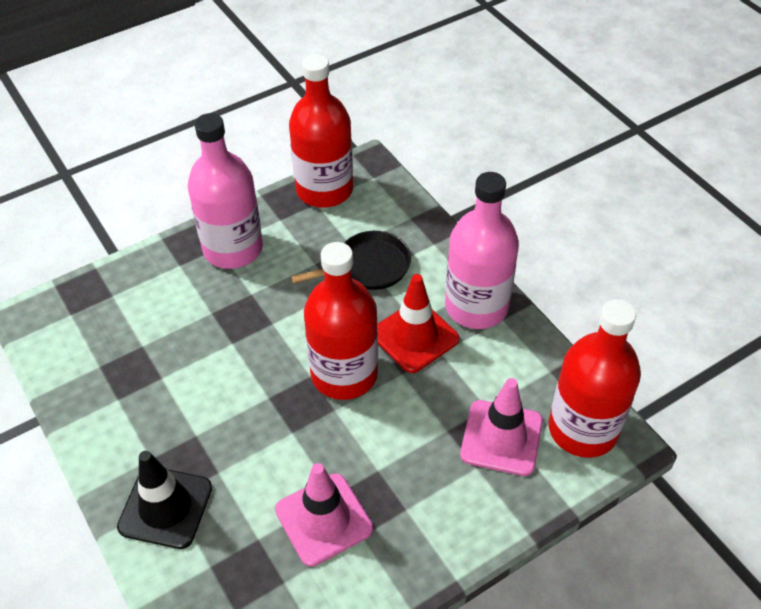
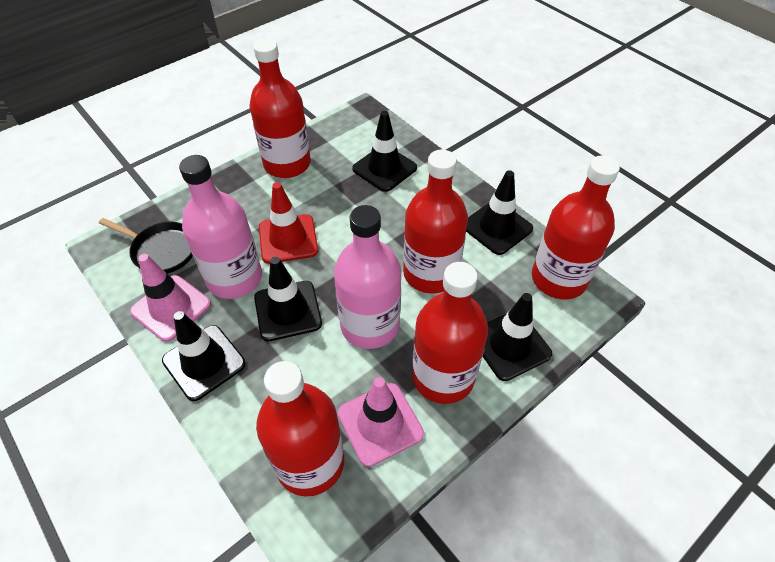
black traffic cone: 1 -> 5
red bottle: 3 -> 5

